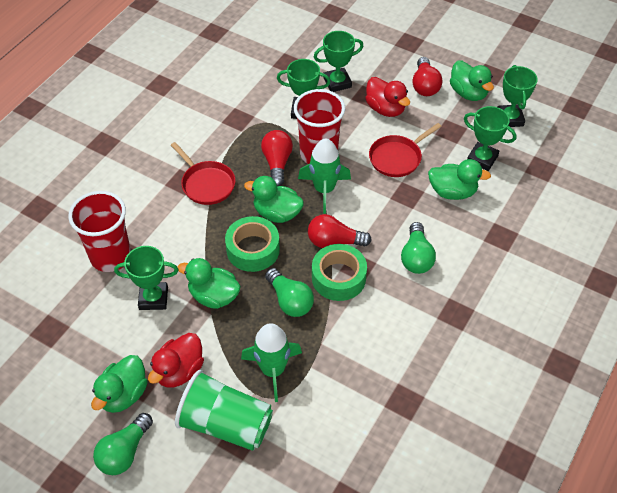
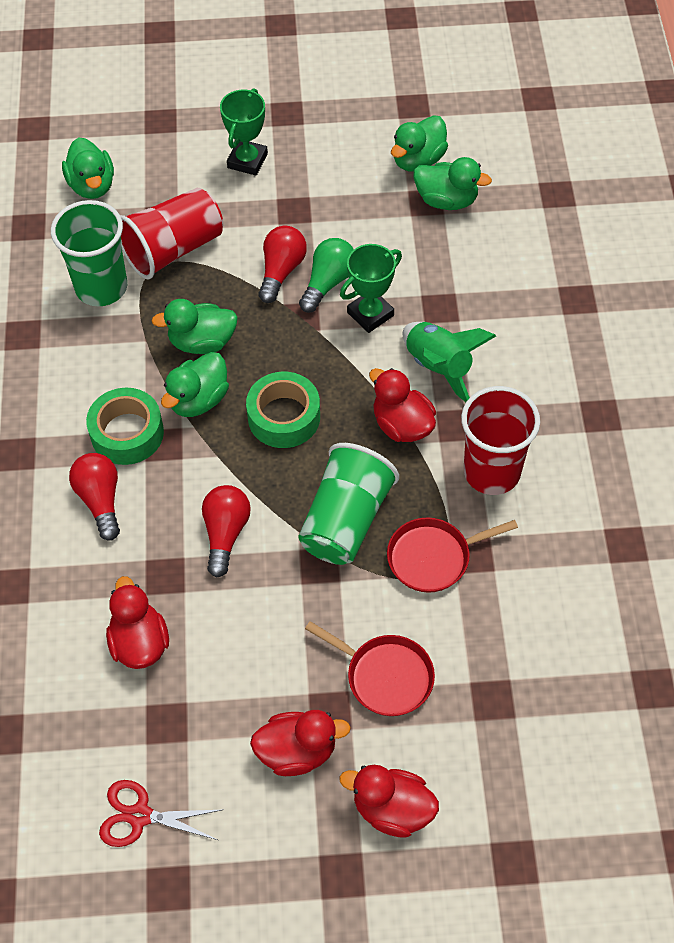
green cup: 1 -> 2
green light bulb: 3 -> 1
green rocket: 2 -> 1
green trophy: 5 -> 2
red duck: 2 -> 4
red scissors: 0 -> 1

